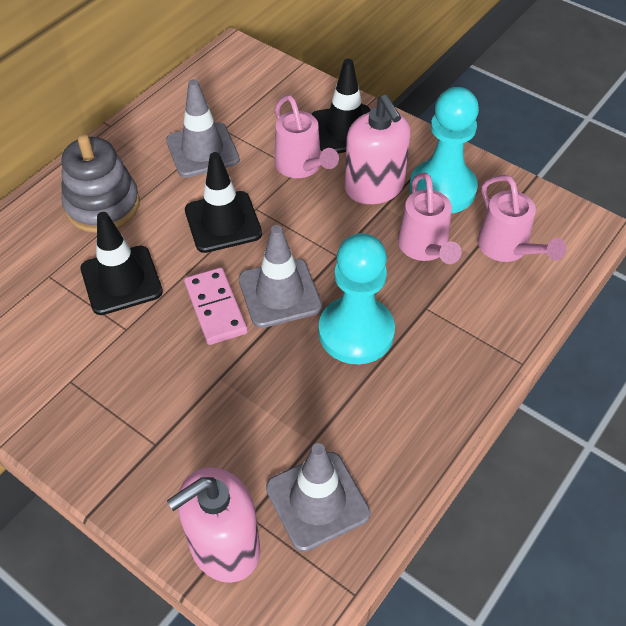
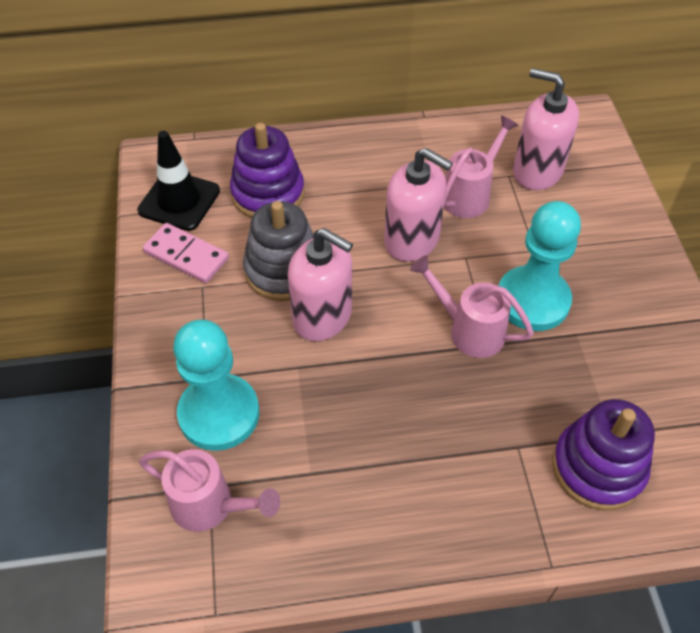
black traffic cone: 3 -> 1
grey traffic cone: 3 -> 0
pink soap dispenser: 2 -> 3
purple stacking toy: 0 -> 2

